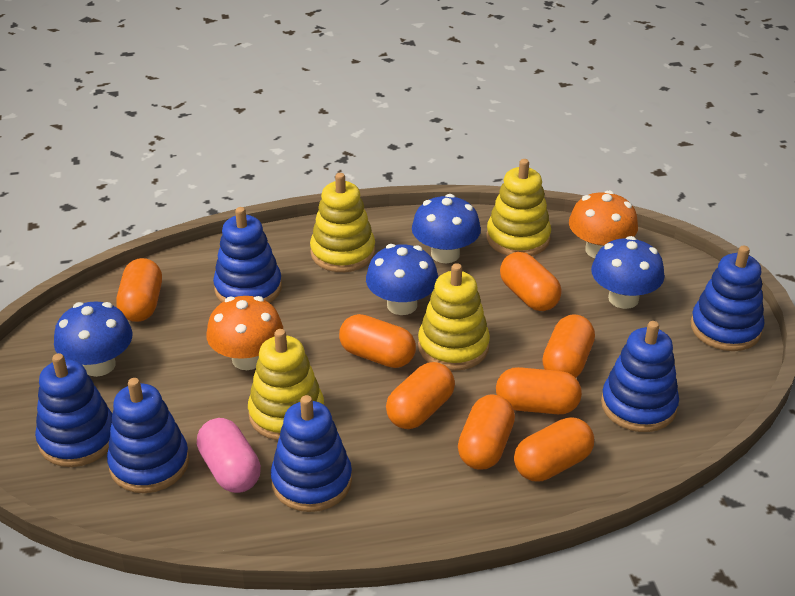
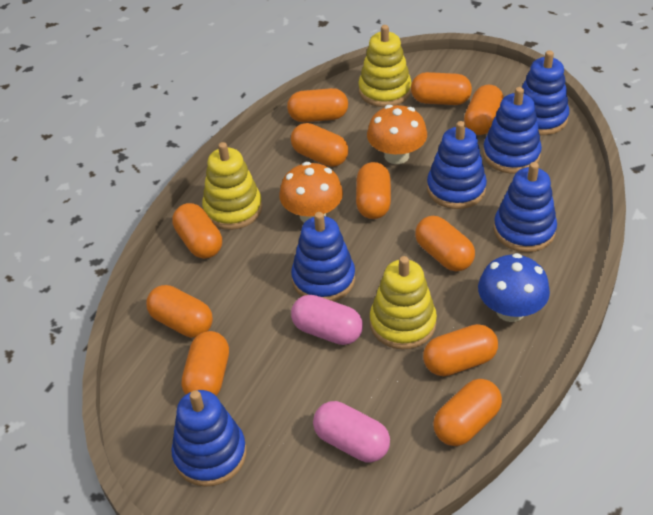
blue mushroom: 4 -> 1
orange capsule: 8 -> 11
pink capsule: 1 -> 2
yellow stacking toy: 4 -> 3

